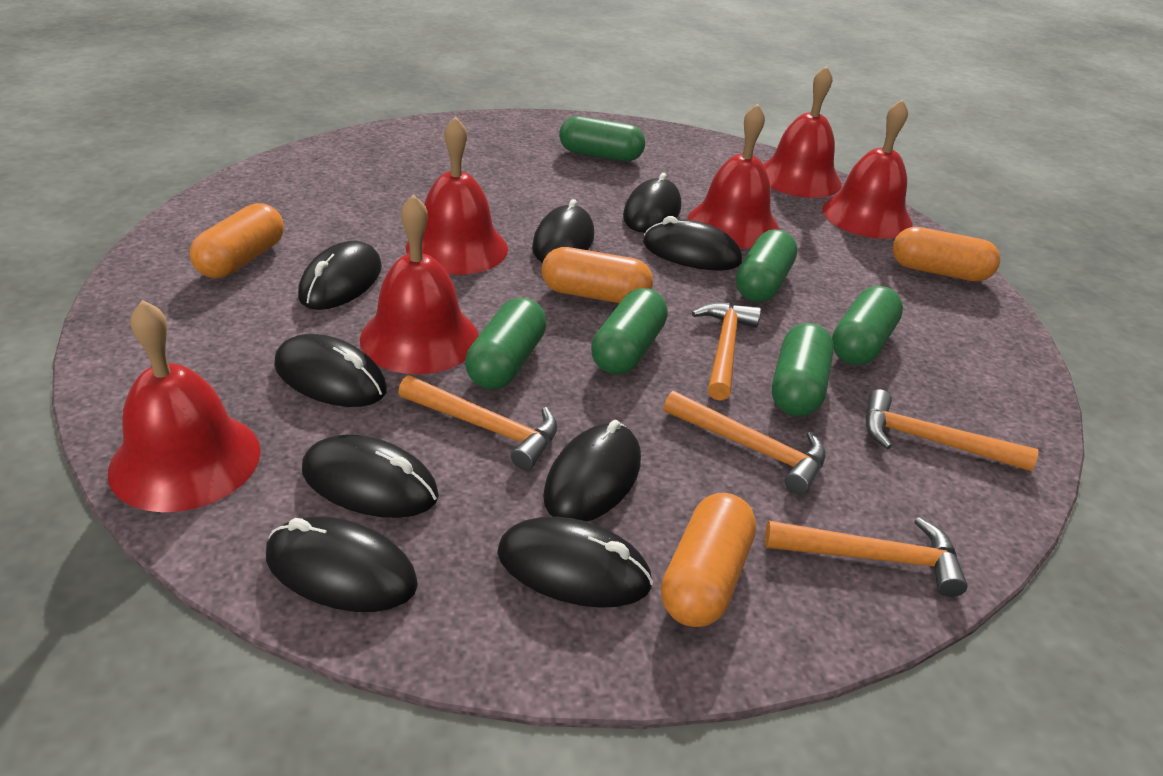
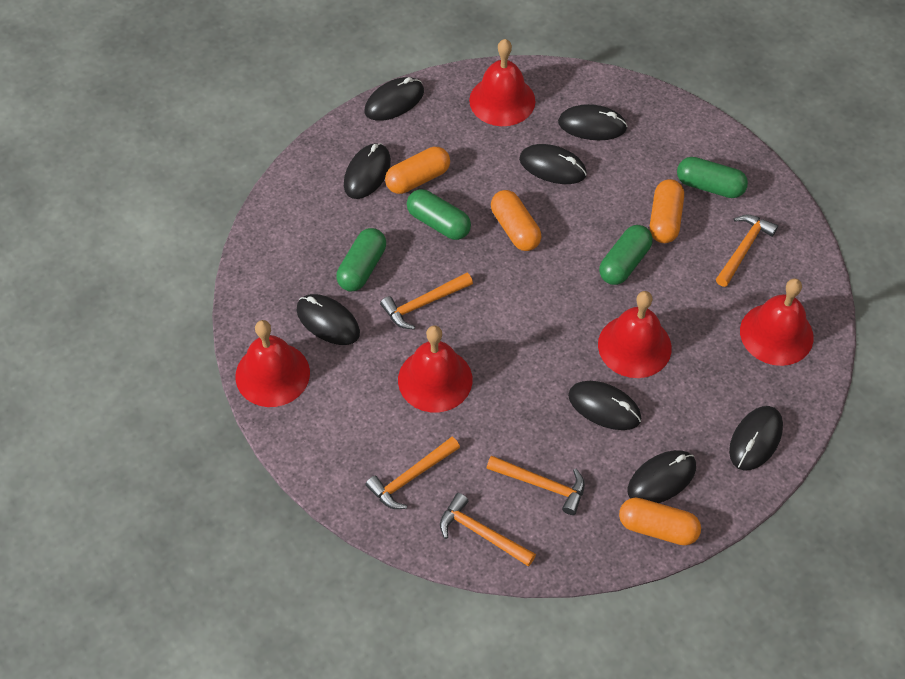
black mouse: 9 -> 8
green capsule: 6 -> 4
red bell: 6 -> 5

